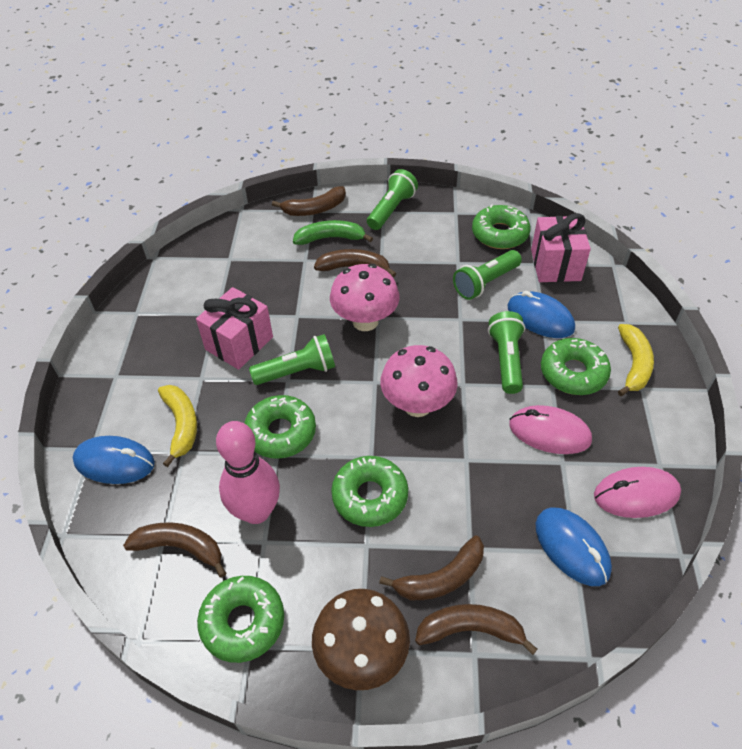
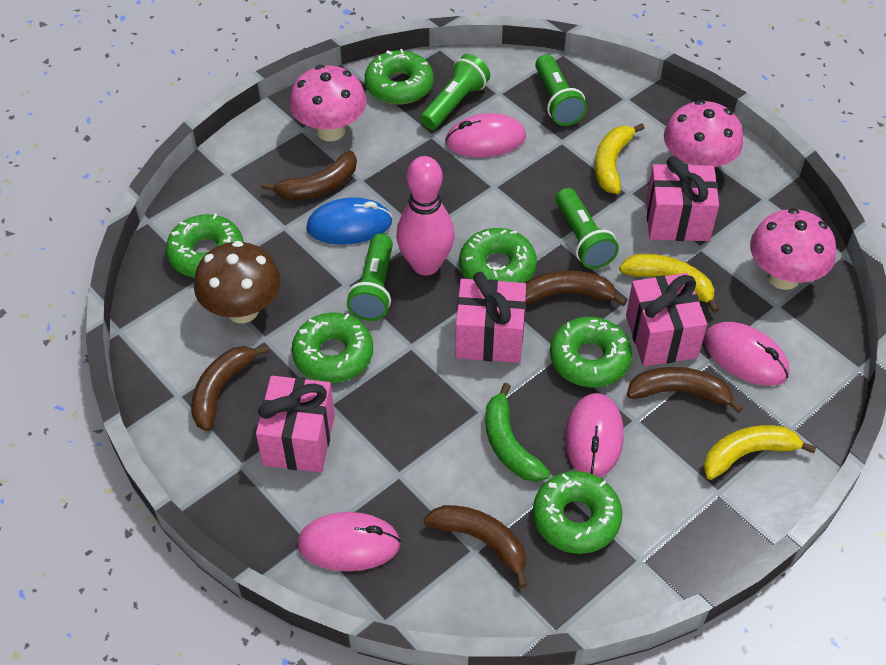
blue mouse: 3 -> 1
green donut: 5 -> 6
pink gift: 2 -> 4
pink mouse: 2 -> 4
pink mushroom: 2 -> 3
yellow banana: 2 -> 3

